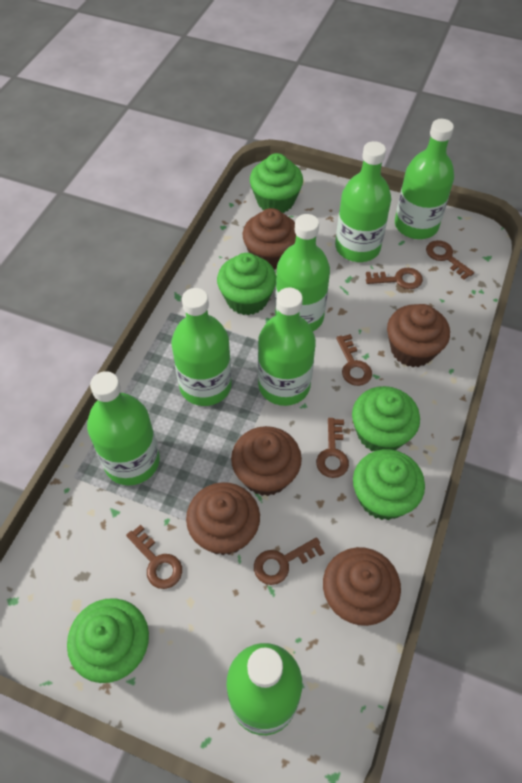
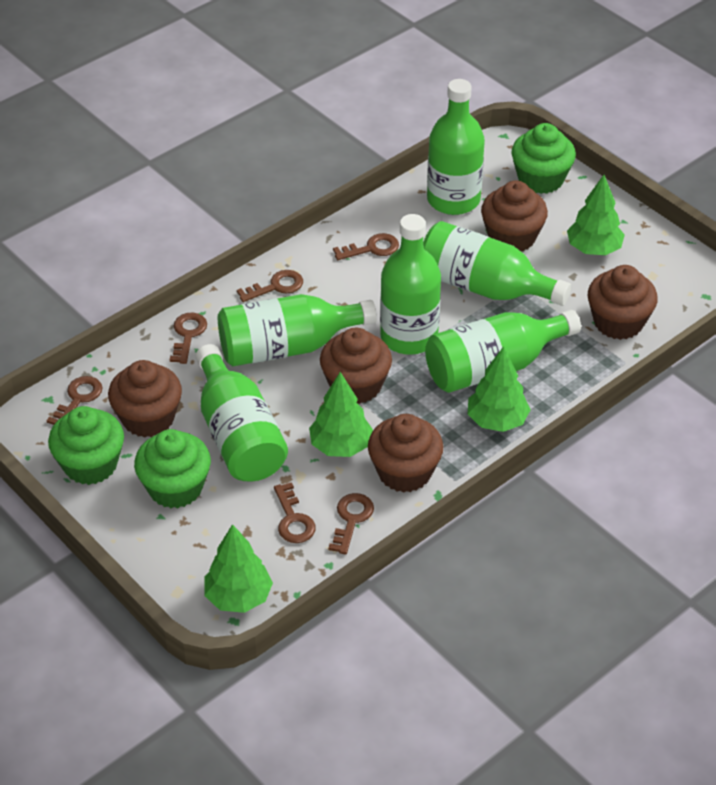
green bottle: 7 -> 6
green cupcake: 5 -> 3
green tree: 0 -> 4

